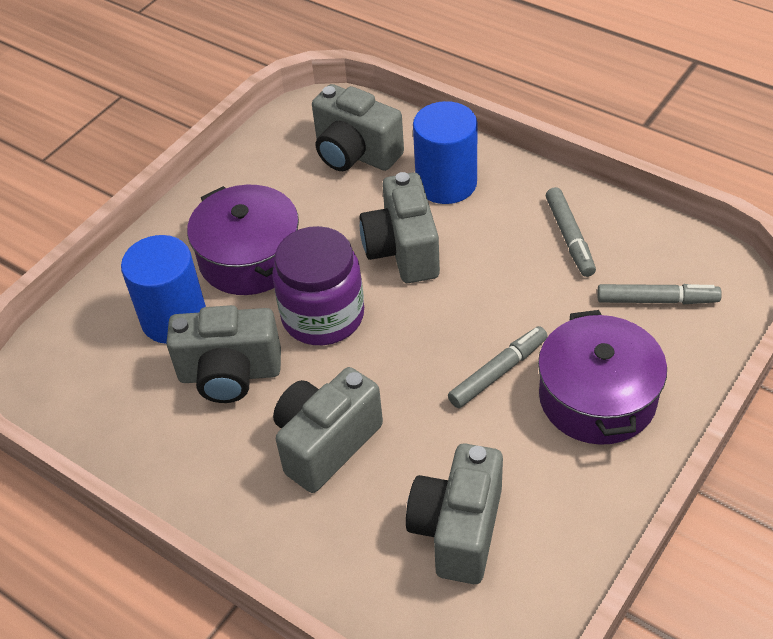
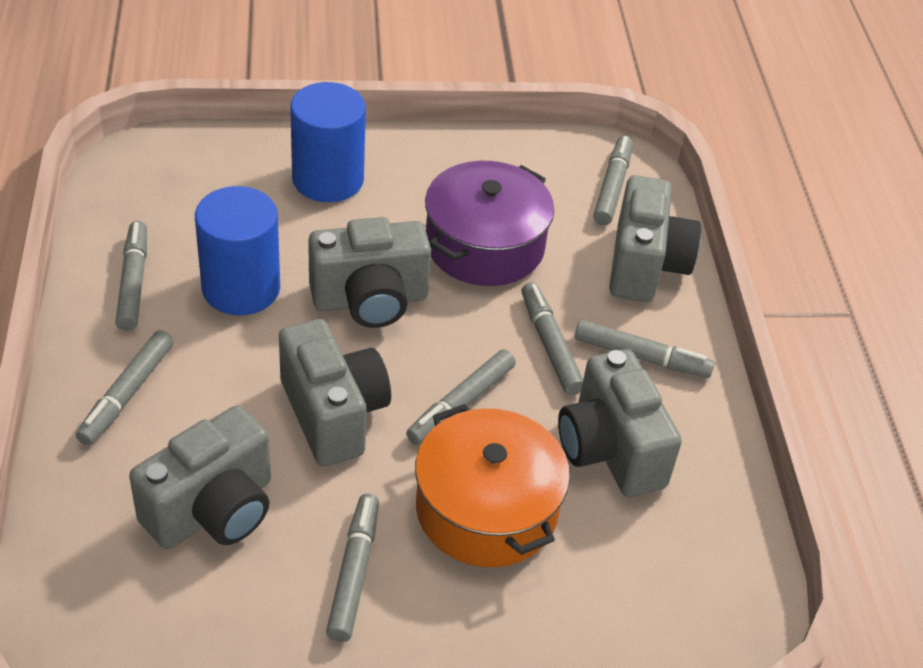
grey marker: 3 -> 7
orange pot: 0 -> 1
purple jar: 1 -> 0
purple pot: 2 -> 1

